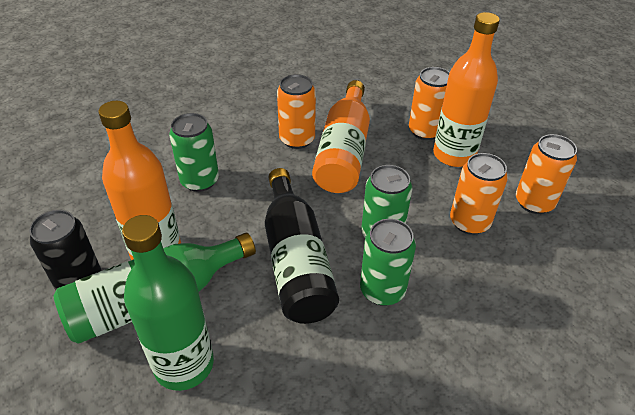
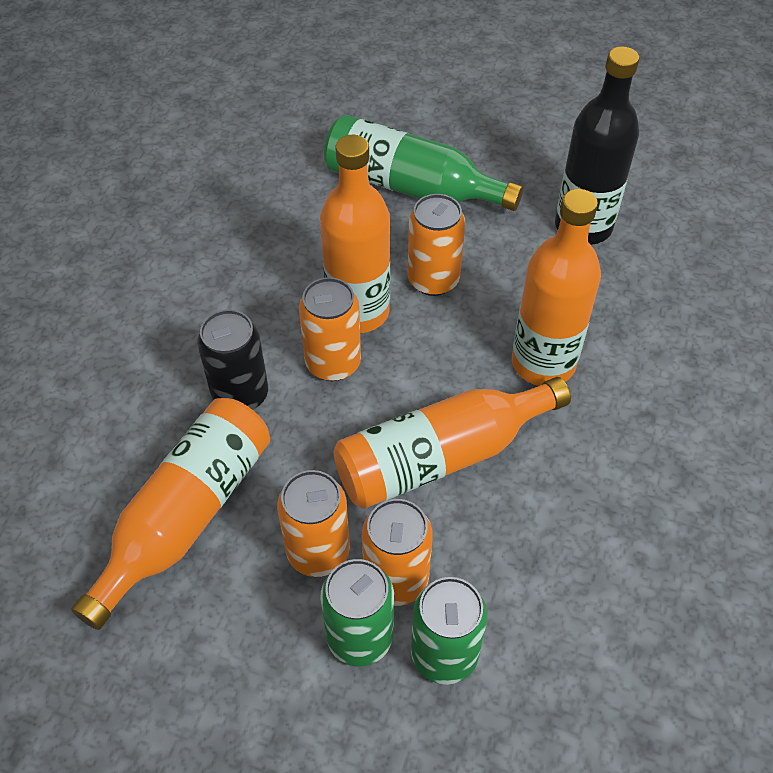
green bottle: 2 -> 1
green can: 3 -> 2
orange bottle: 3 -> 4

